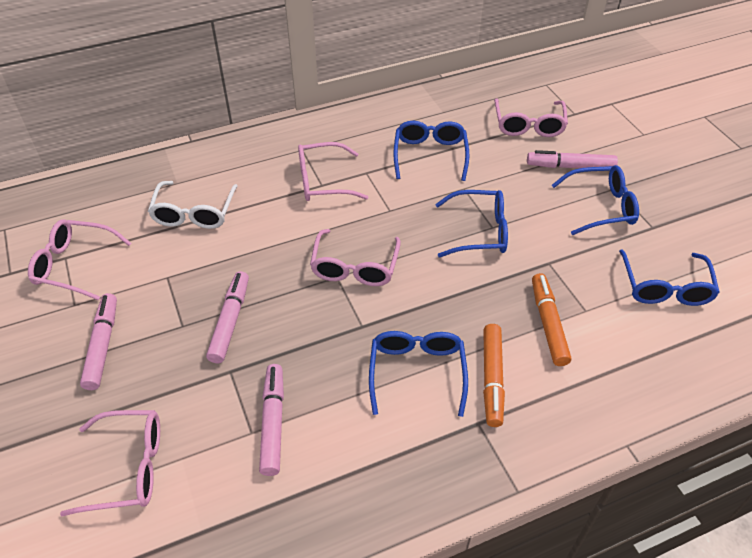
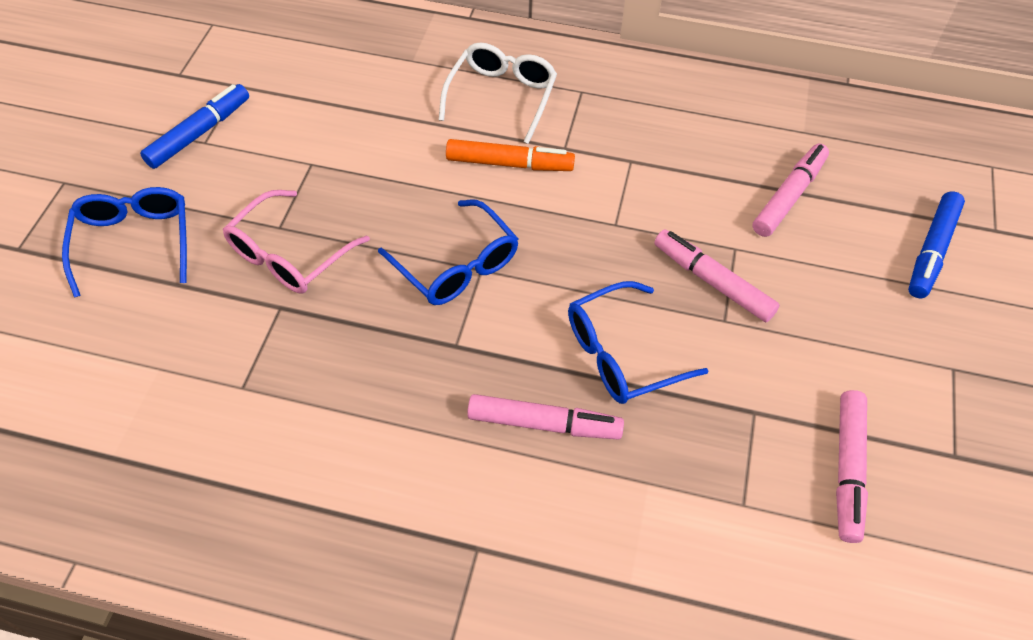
blue glasses: 5 -> 3
blue marker: 0 -> 2
orange marker: 2 -> 1
pink glasses: 5 -> 1

